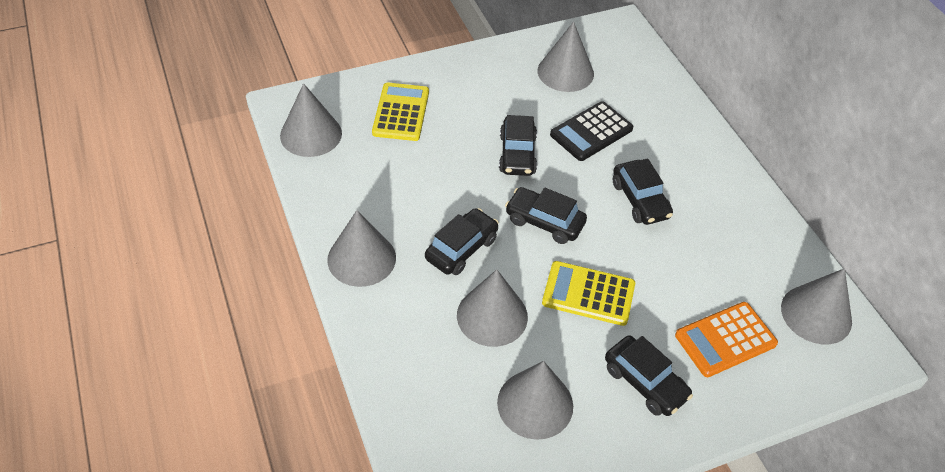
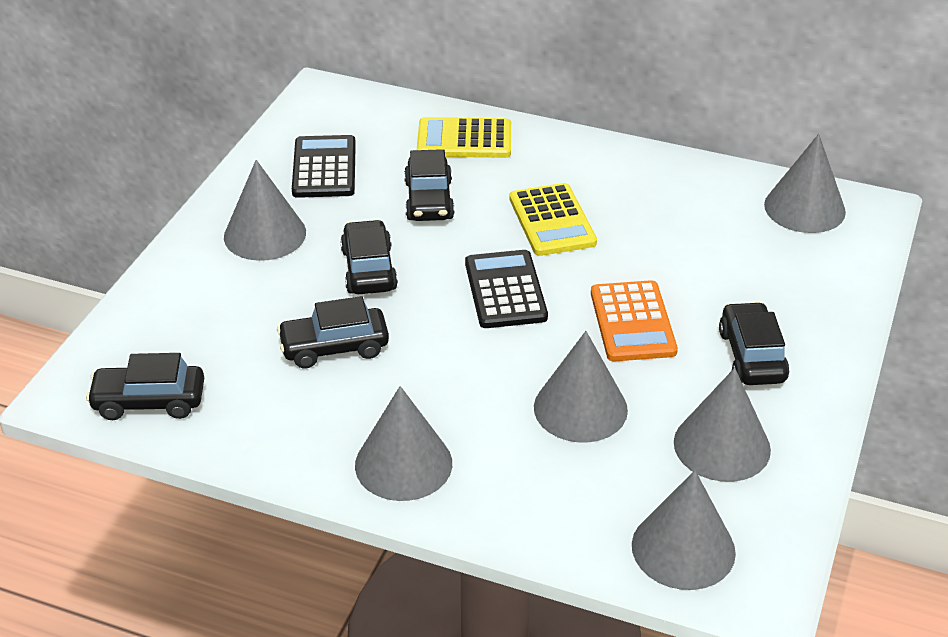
black calculator: 1 -> 2

